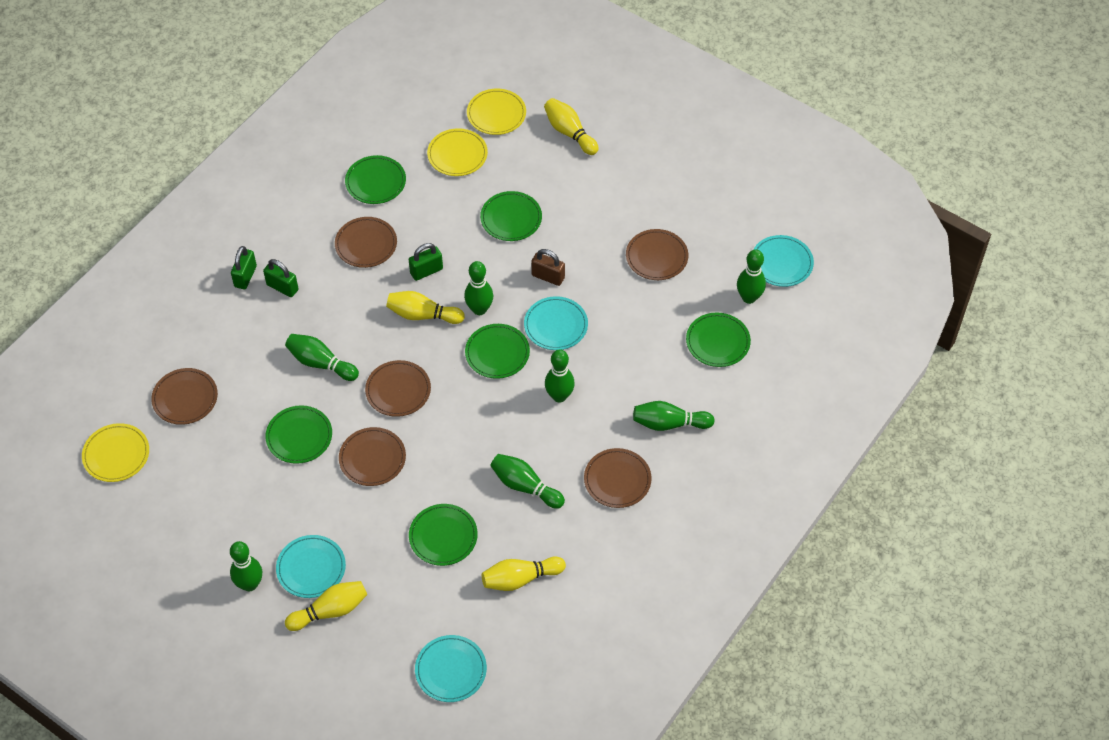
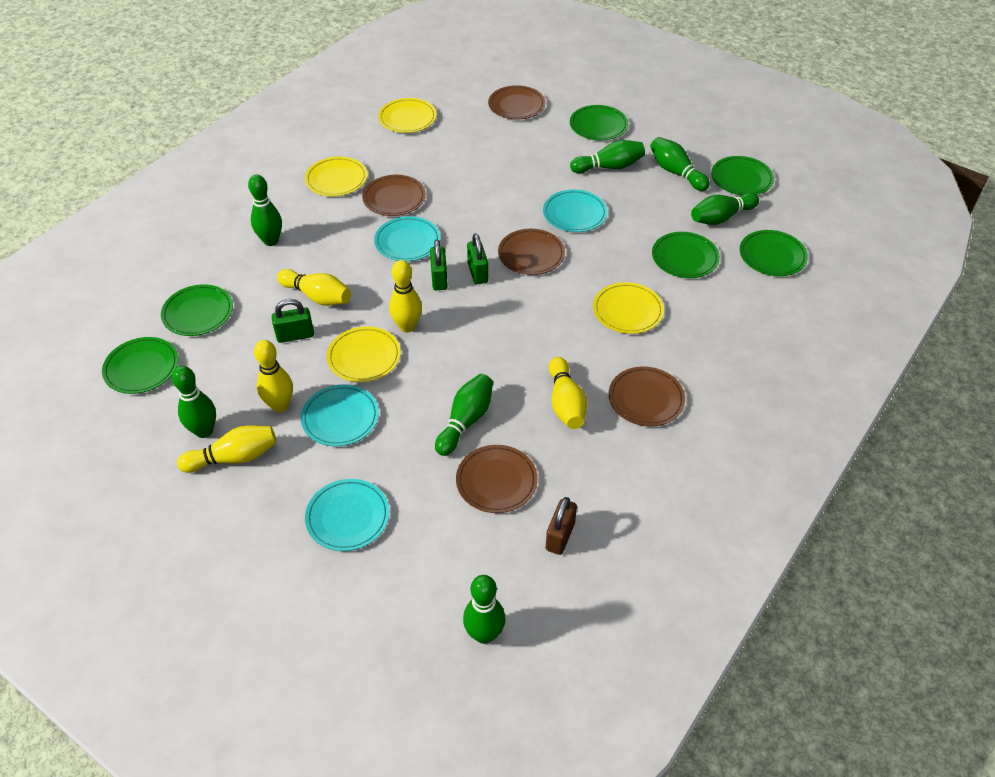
brown plate: 6 -> 5
yellow bowling pin: 4 -> 5
yellow plate: 3 -> 4

